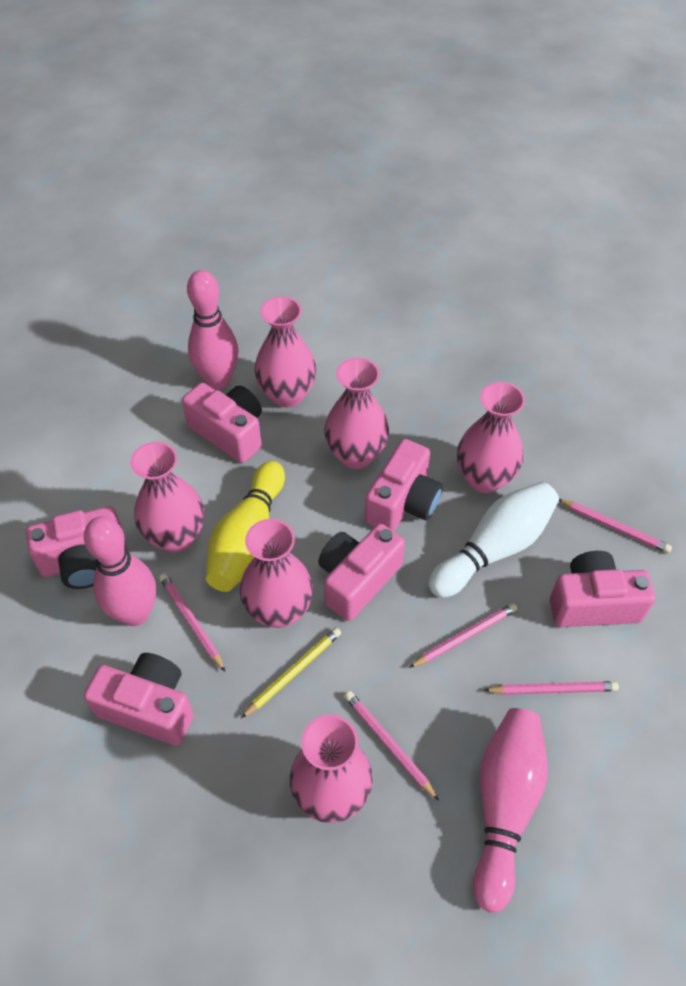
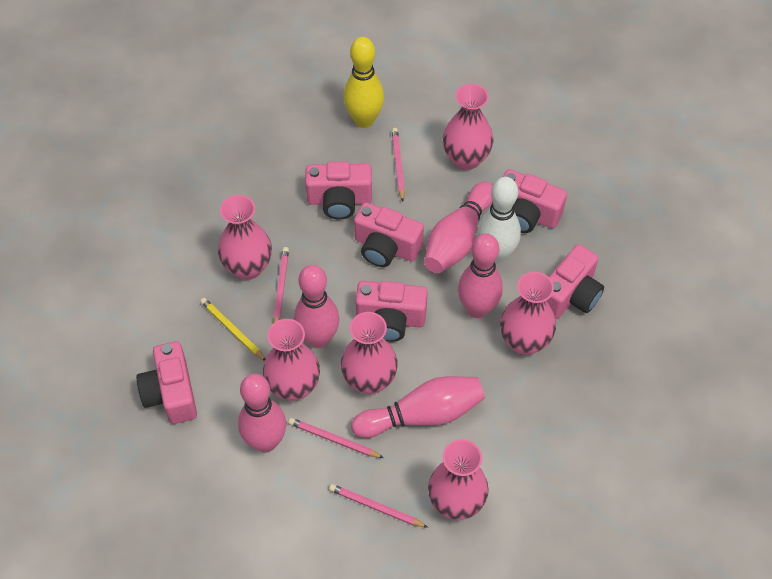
pink bowling pin: 3 -> 5
pink pencil: 5 -> 4

